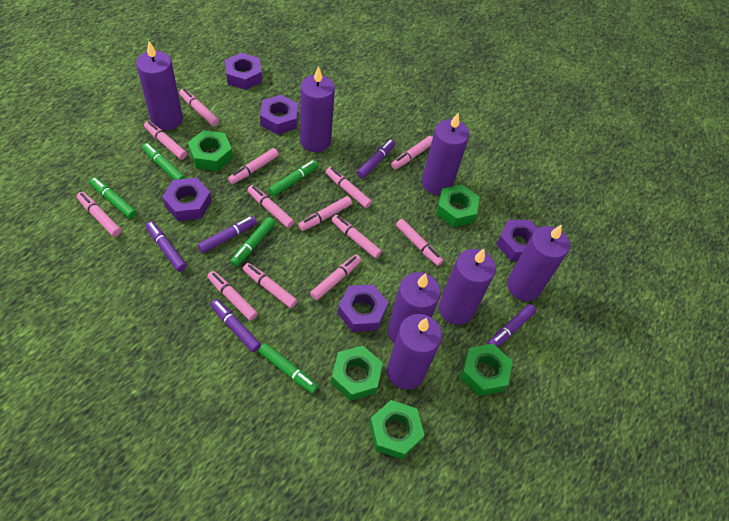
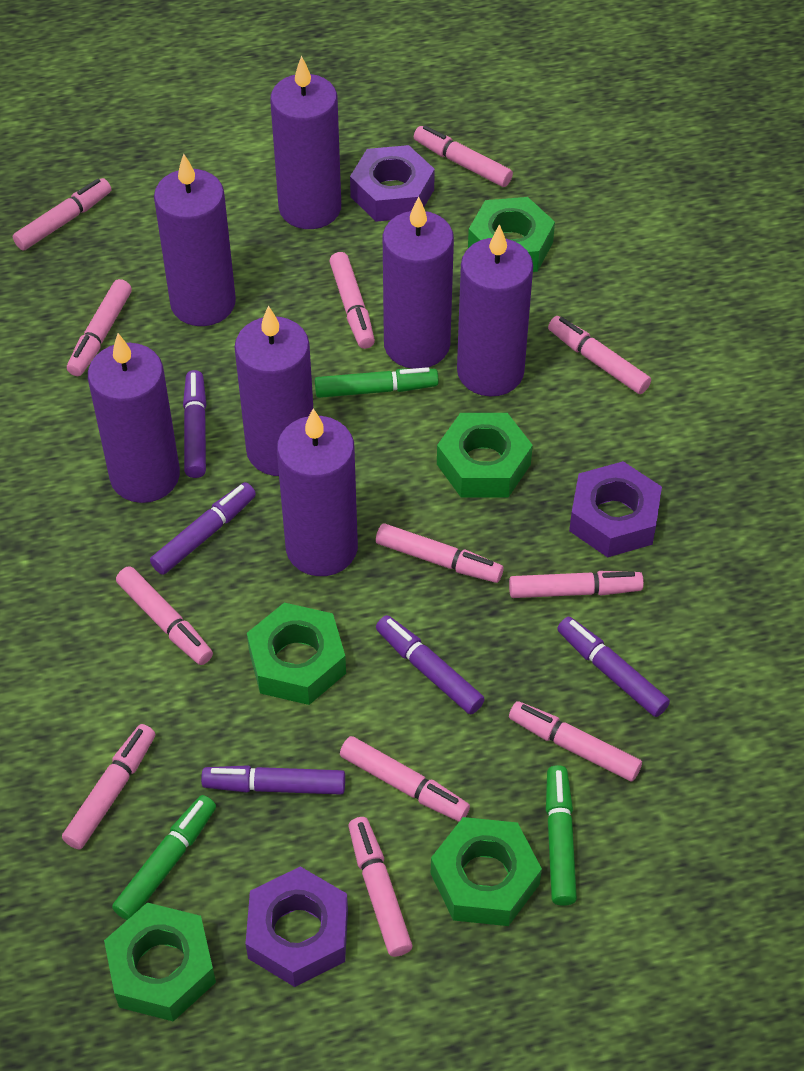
green marker: 5 -> 3
pink marker: 13 -> 12
purple nut: 5 -> 3

